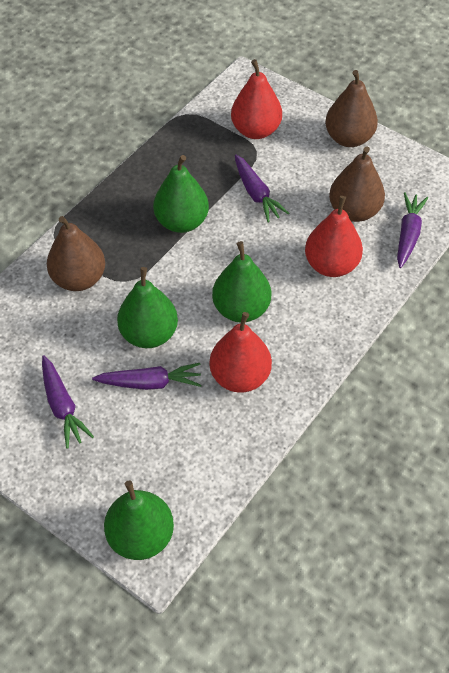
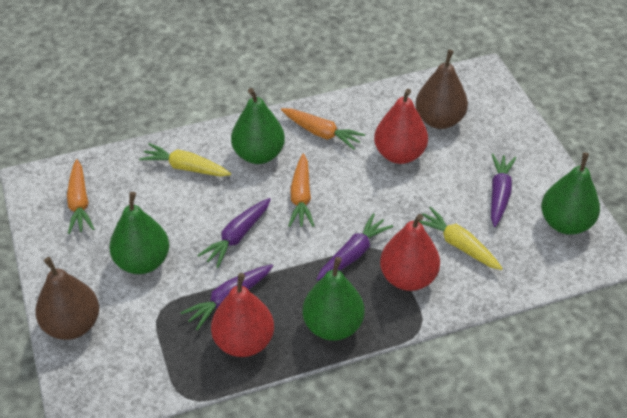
brown pear: 3 -> 2
orange carrot: 0 -> 3
yellow carrot: 0 -> 2

